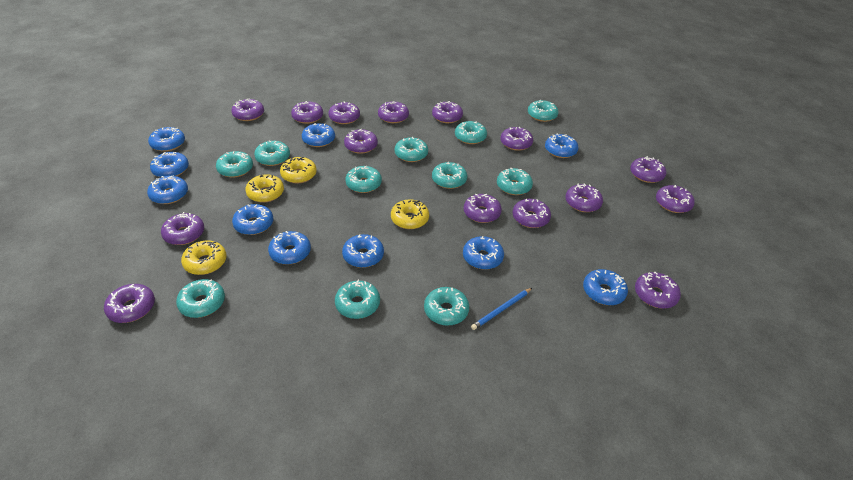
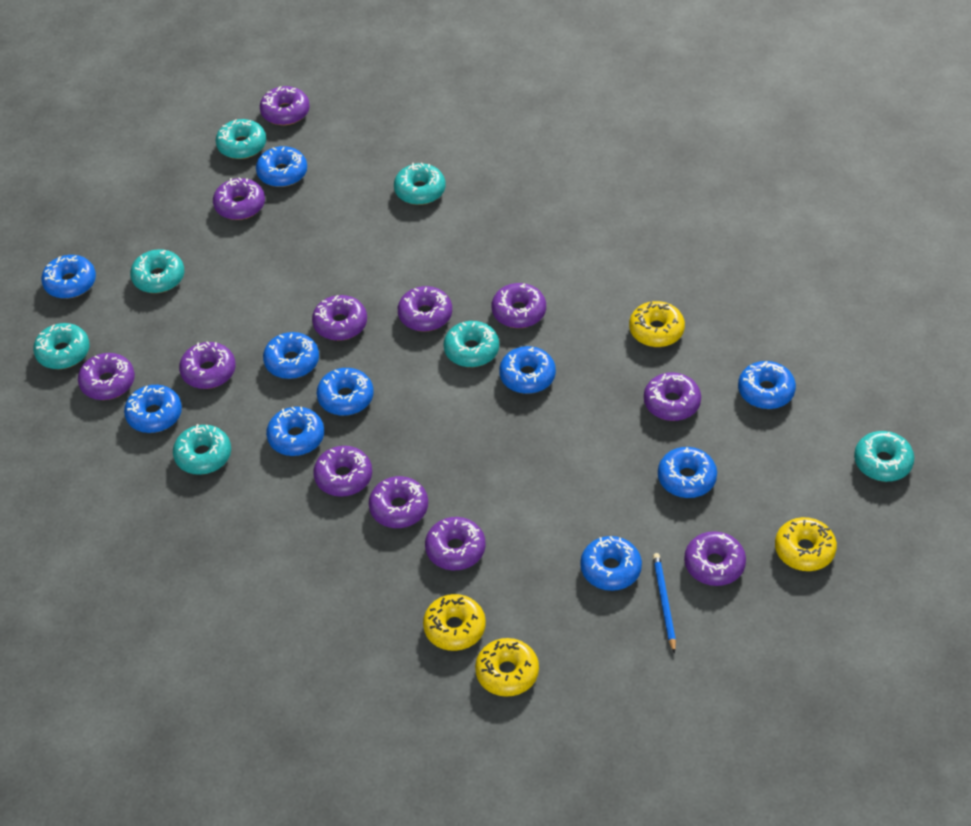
purple donut: 15 -> 12
turquoise donut: 11 -> 7

